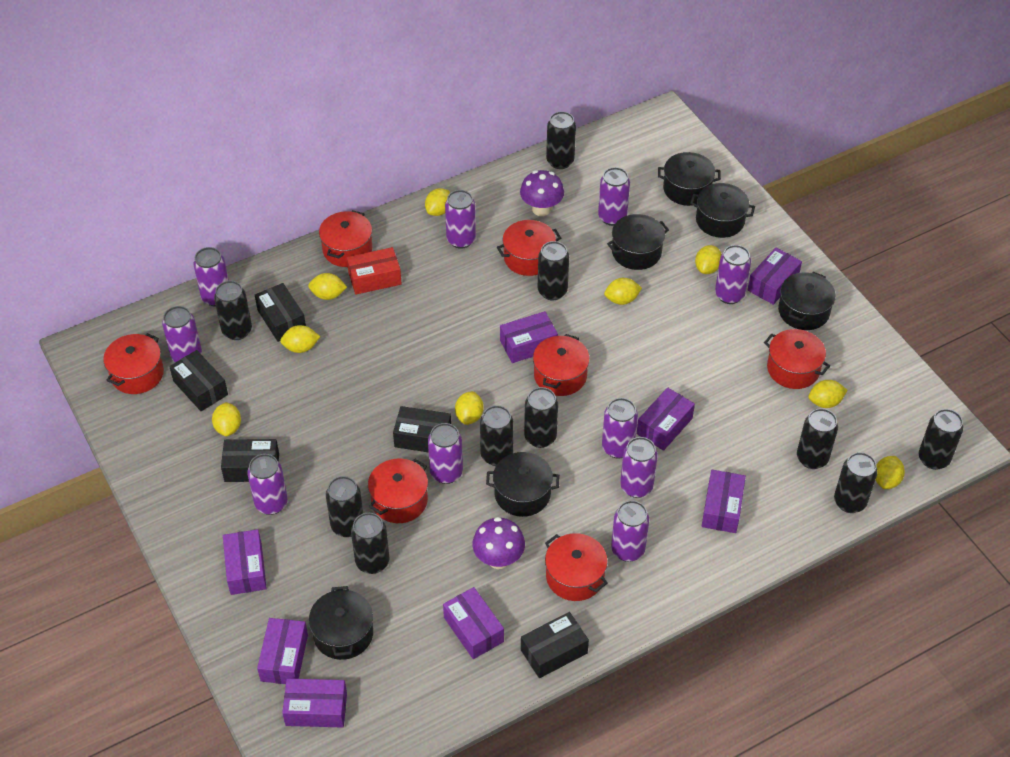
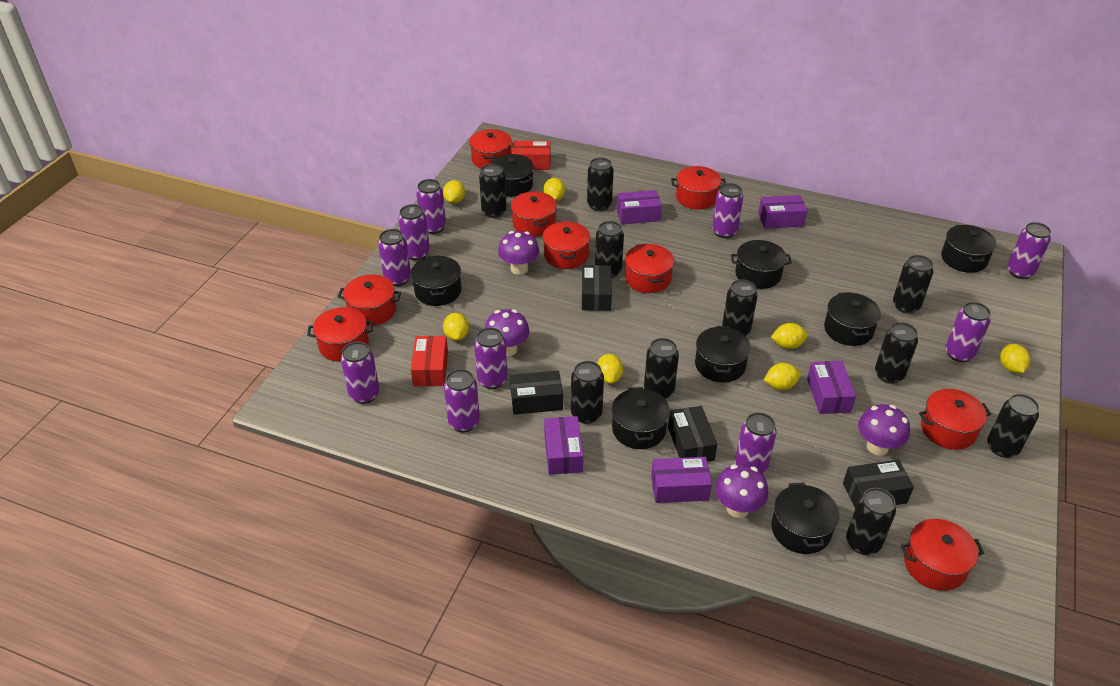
black box: 5 -> 4
black pot: 6 -> 8
purple box: 8 -> 5
purple mushroom: 2 -> 4
red box: 1 -> 2
red pot: 7 -> 9
yellow lemon: 9 -> 7

